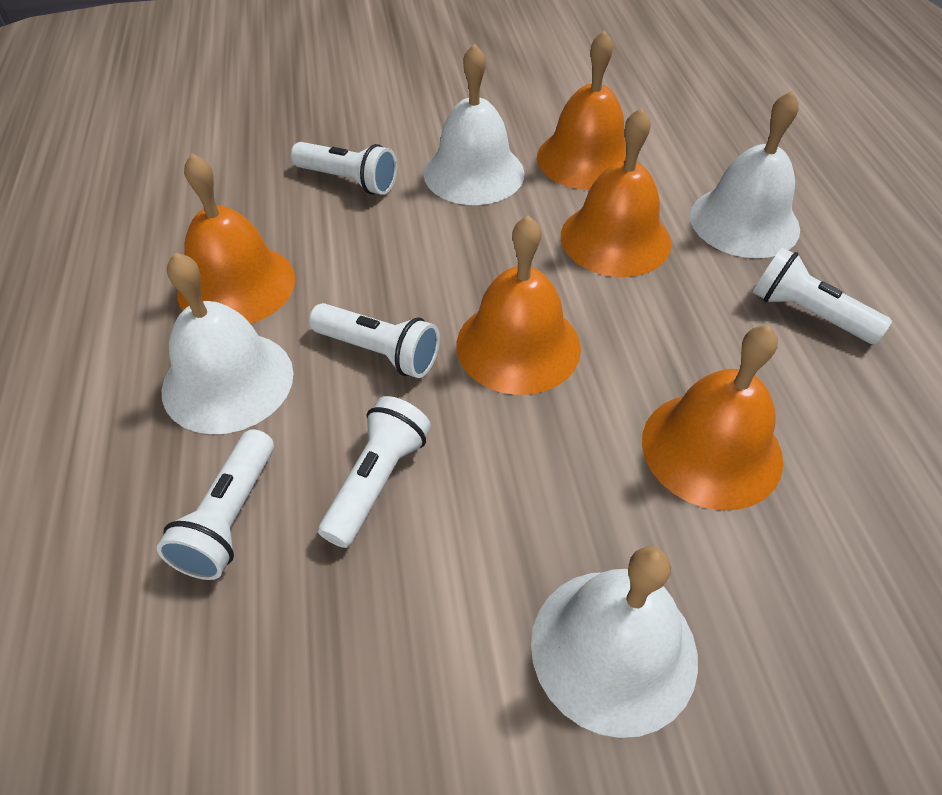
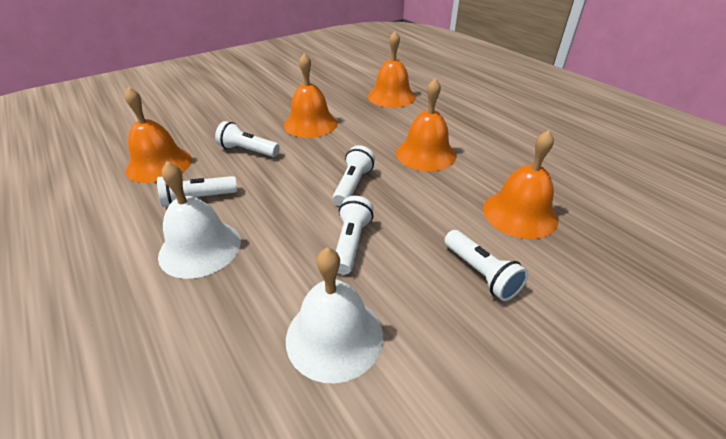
white bell: 4 -> 2

